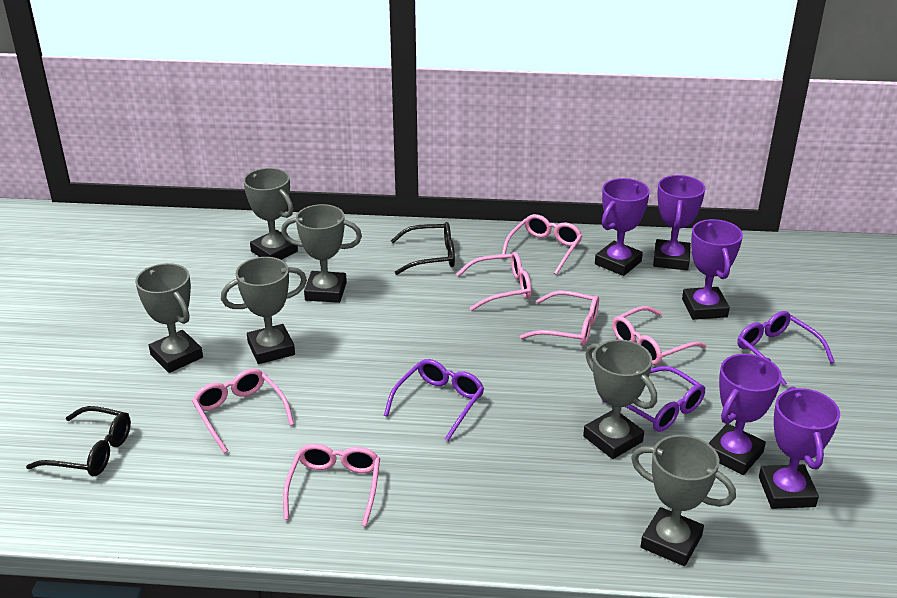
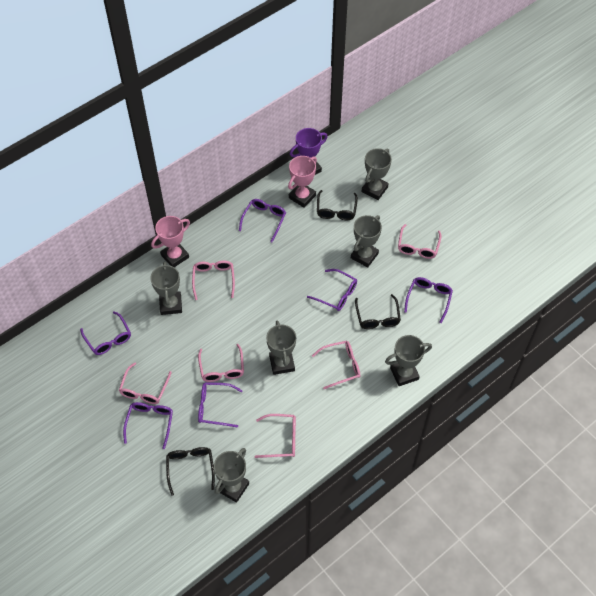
black glasses: 2 -> 3
pink trophy: 0 -> 2
purple glasses: 3 -> 6
purple trophy: 5 -> 1

